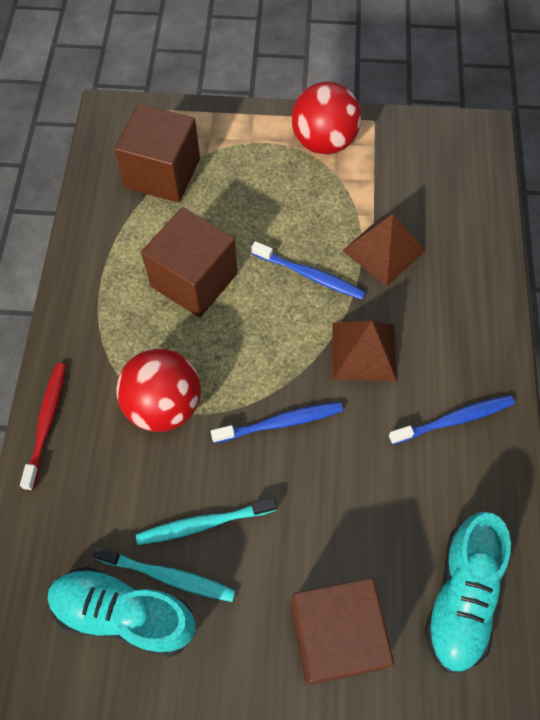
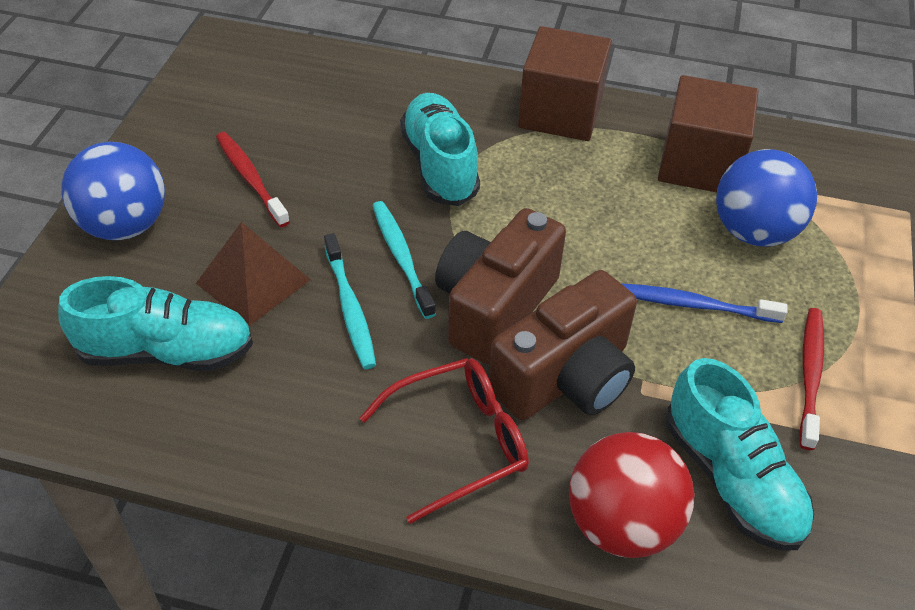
blue ball: 0 -> 2
blue toothbrush: 3 -> 1
brown camera: 0 -> 2
brown cube: 3 -> 2
brown pyramid: 2 -> 1
red ball: 2 -> 1
red glasses: 0 -> 1
red toothbrush: 1 -> 2
turquoise shoe: 2 -> 3

